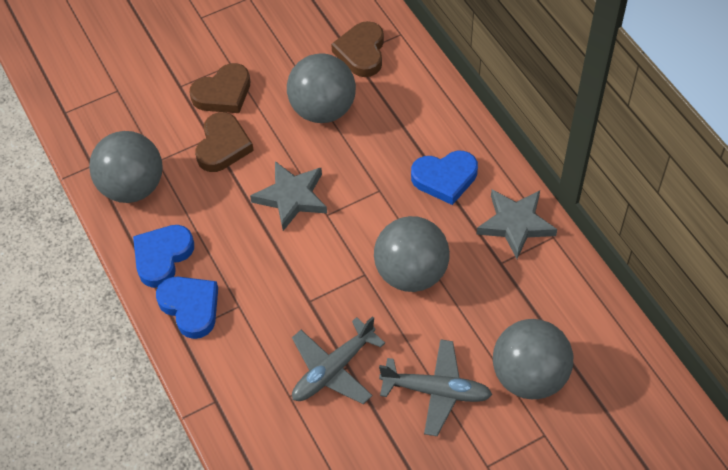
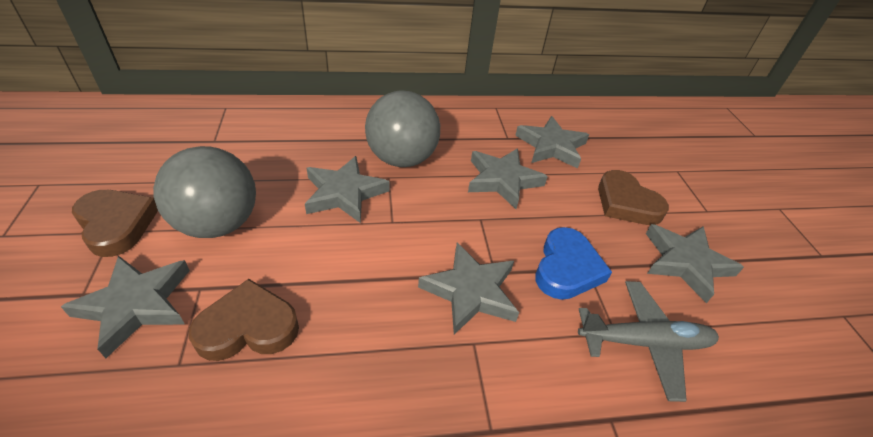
blue heart: 3 -> 1
grey ball: 4 -> 2
grey plane: 2 -> 1
grey star: 2 -> 6

